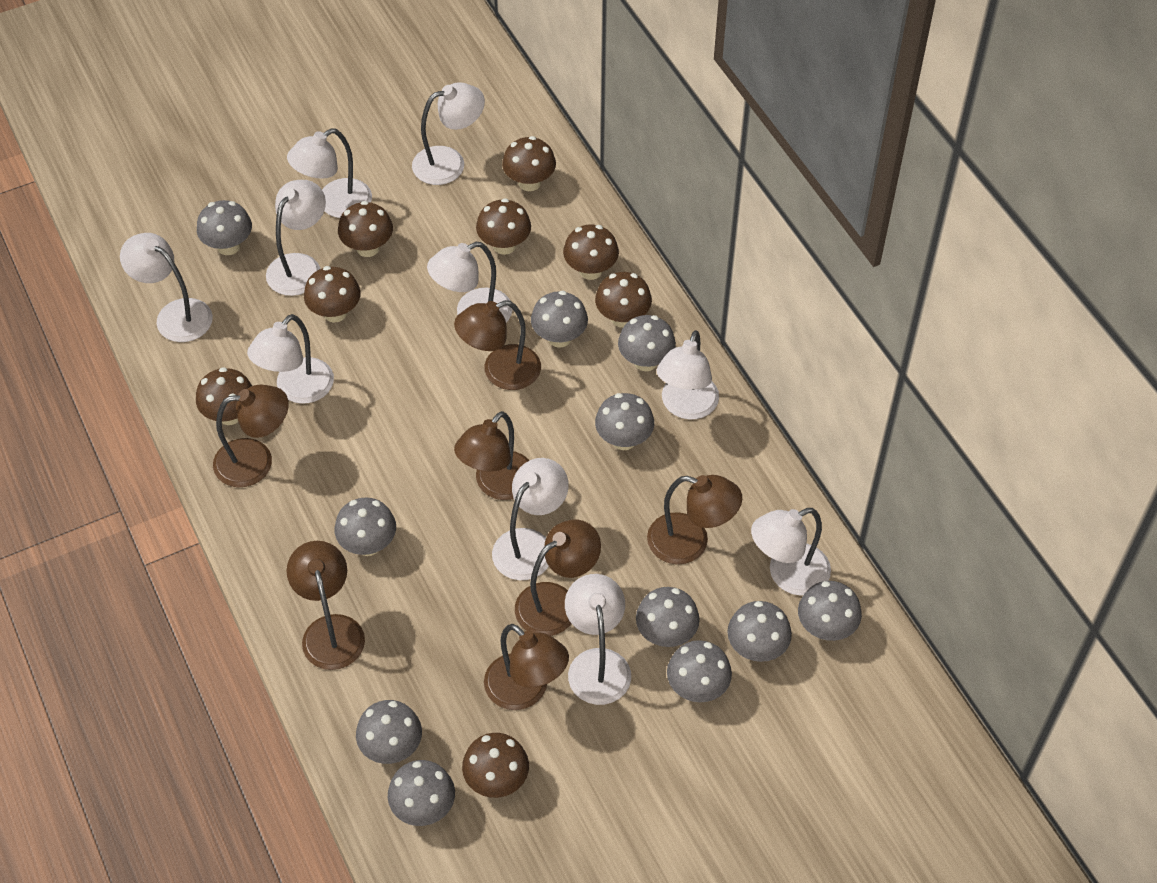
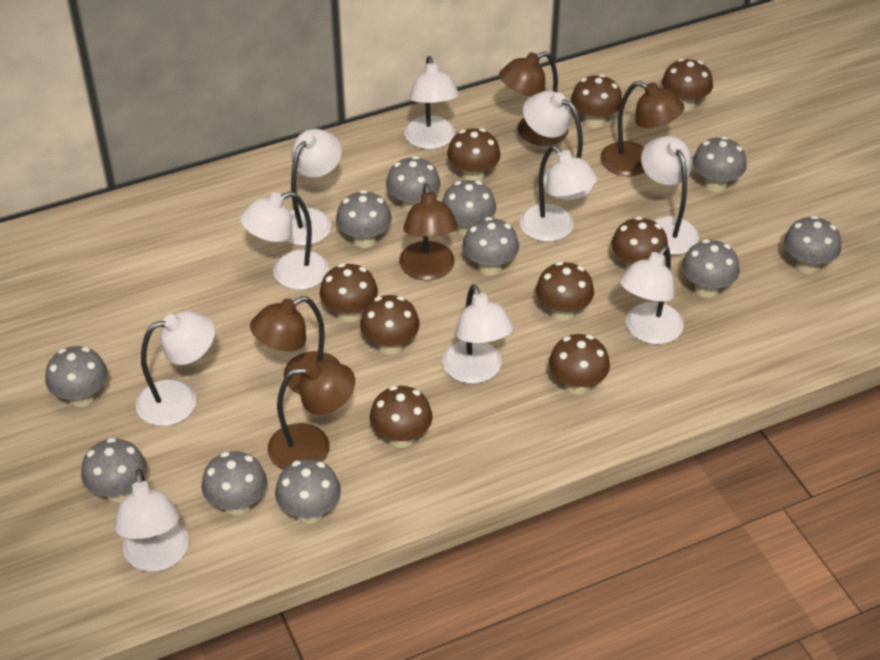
brown lamp: 7 -> 5
brown mushroom: 8 -> 9

